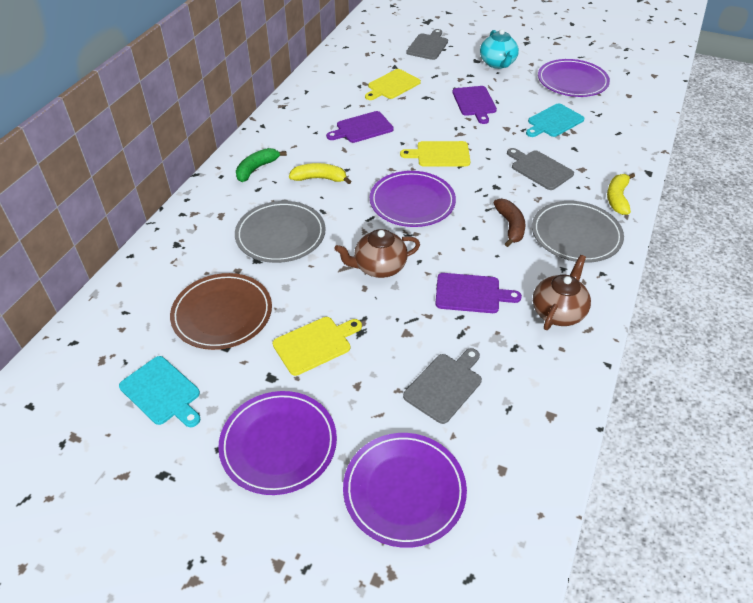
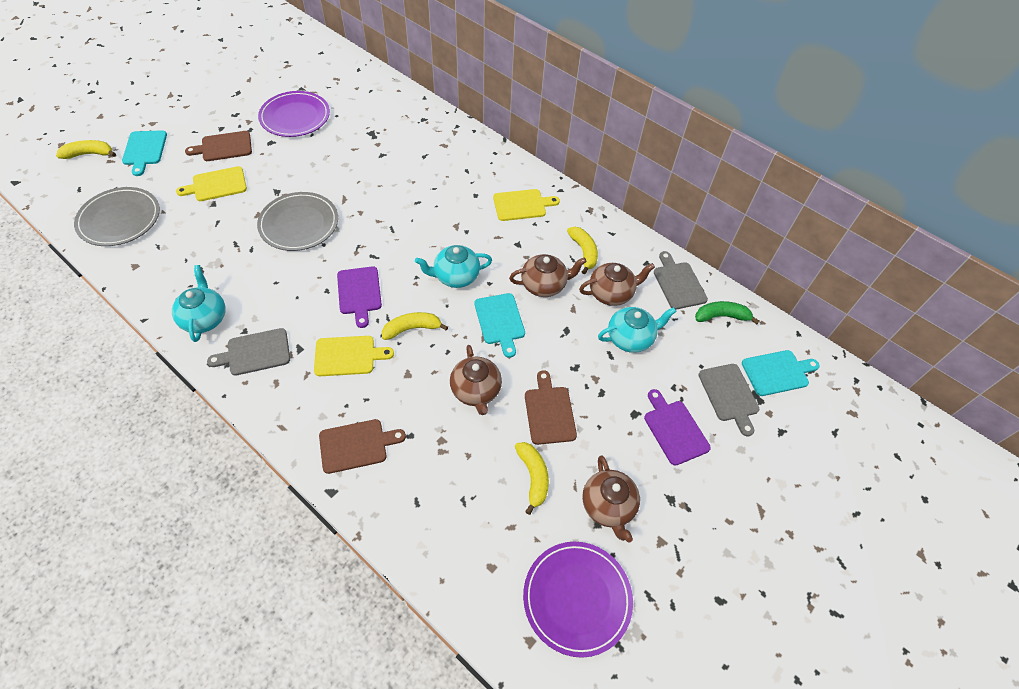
brown banana: 1 -> 0
brown cutting board: 0 -> 3
brown plate: 1 -> 0
brown teapot: 2 -> 4
purple cutting board: 3 -> 2
purple plate: 4 -> 2
turquoise cutting board: 2 -> 3
turquoise teapot: 1 -> 3
yellow banana: 2 -> 4

